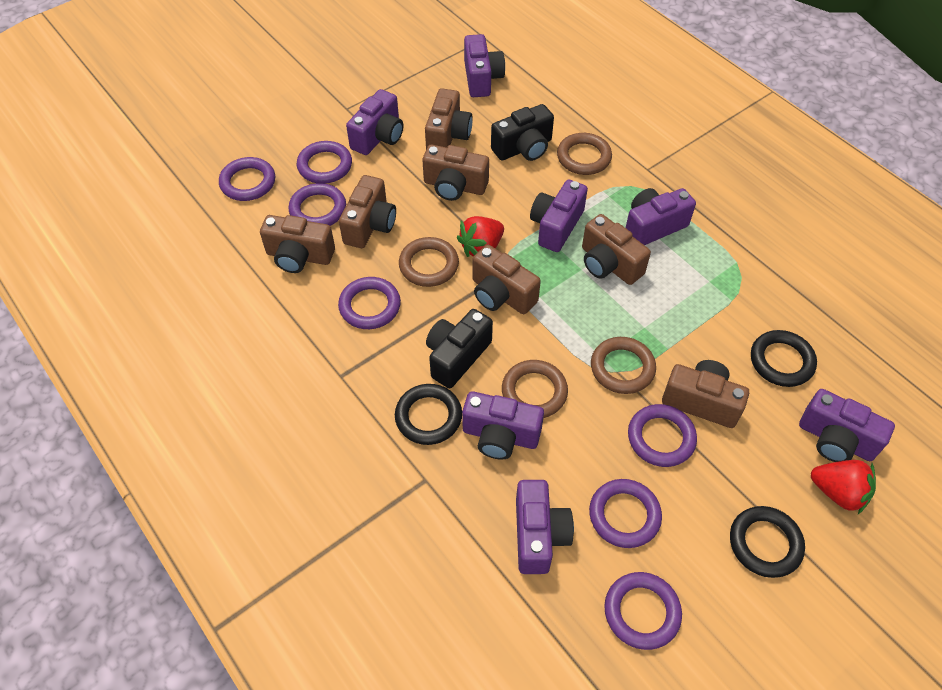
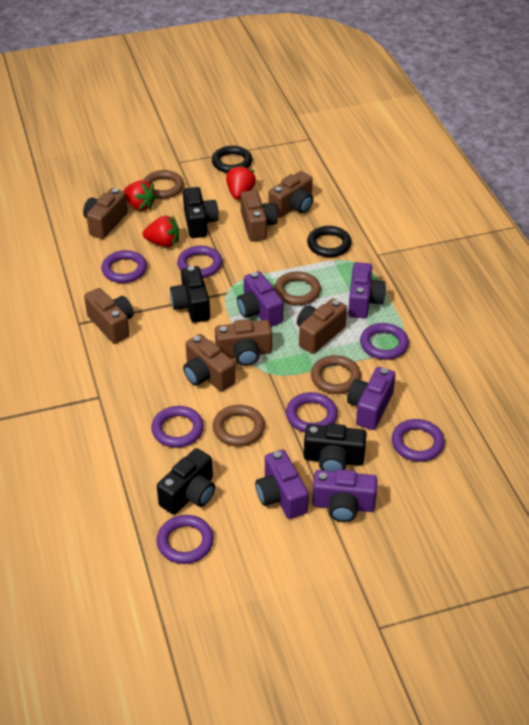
black camera: 2 -> 4
black ring: 3 -> 2
purple camera: 7 -> 5
red strawberry: 2 -> 3

